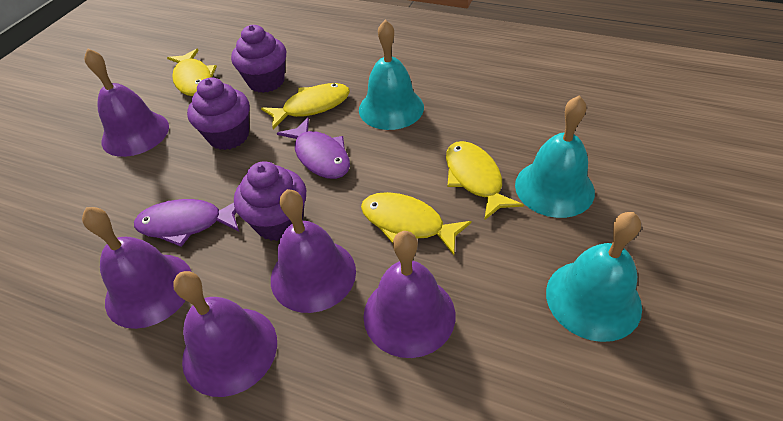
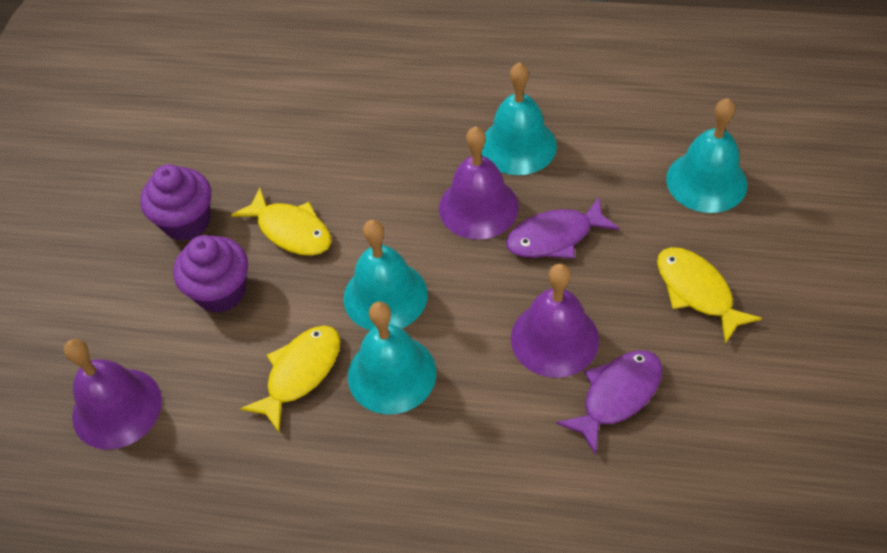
purple bell: 5 -> 3
purple cupcake: 3 -> 2
turquoise bell: 3 -> 4
yellow fish: 4 -> 3

